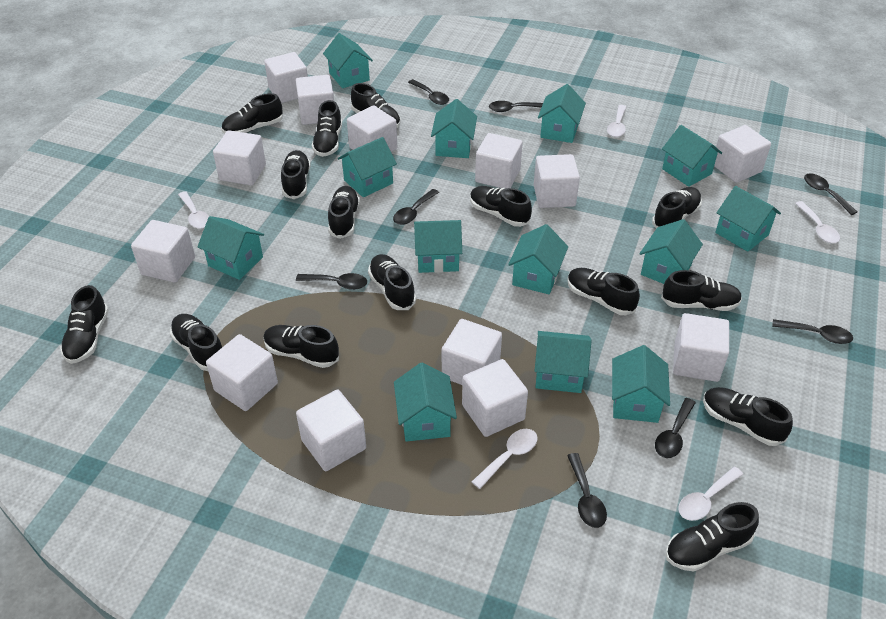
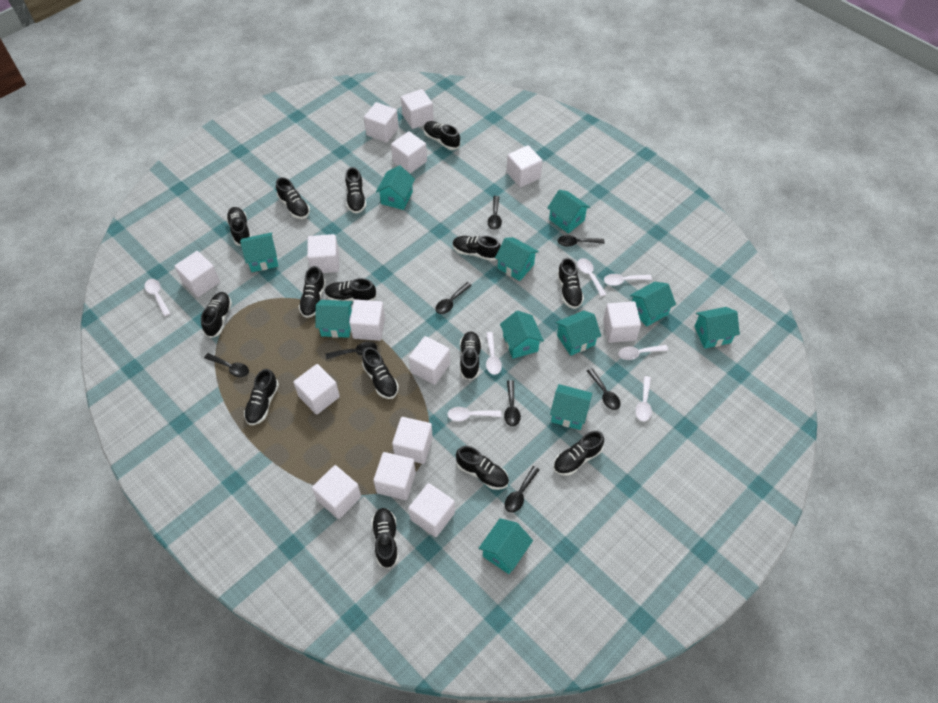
turquoise house: 13 -> 11
white cube: 13 -> 14
white spoon: 5 -> 7

